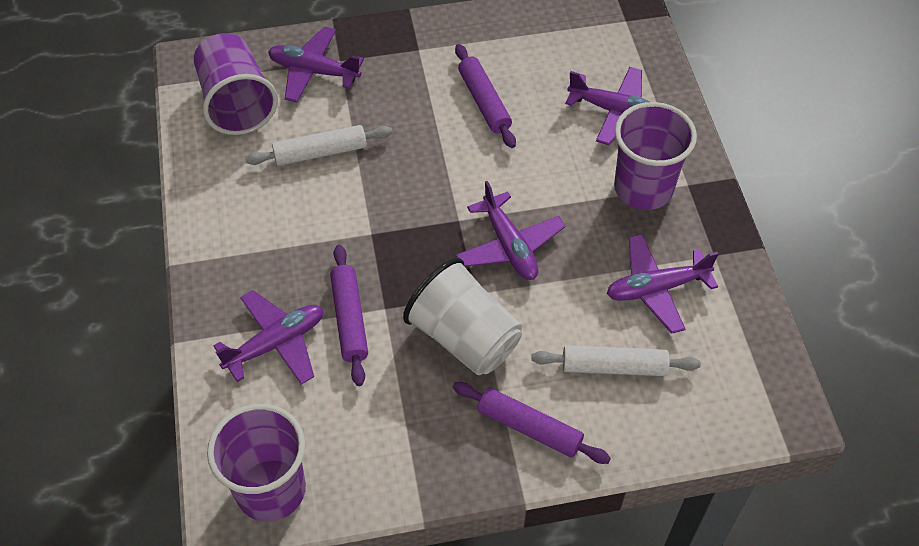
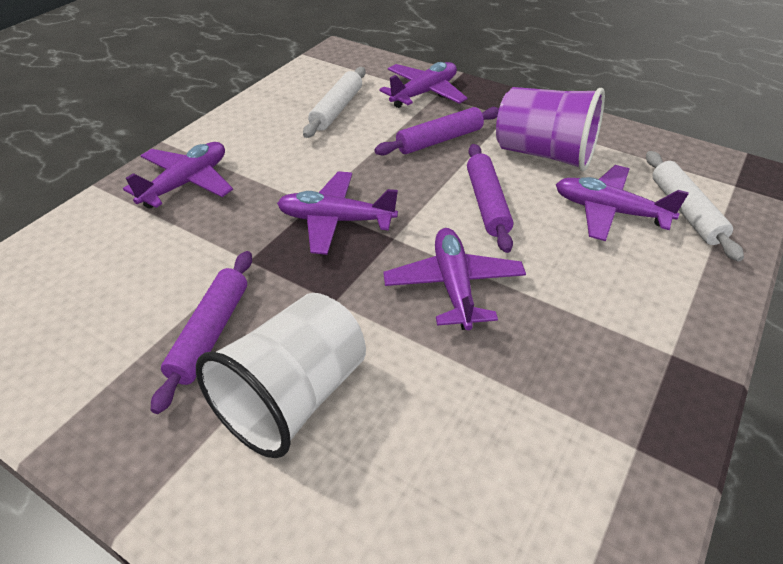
purple cup: 3 -> 1

